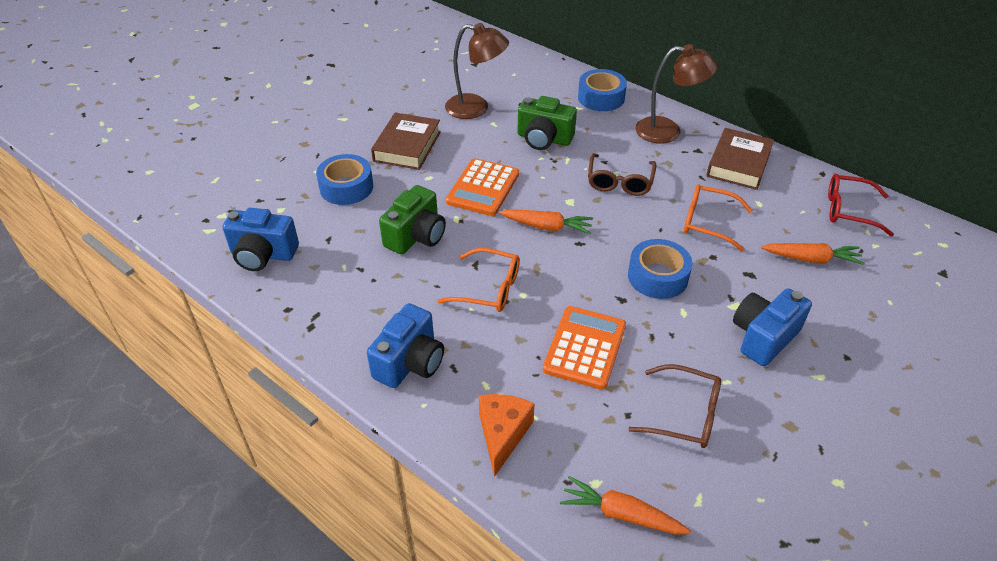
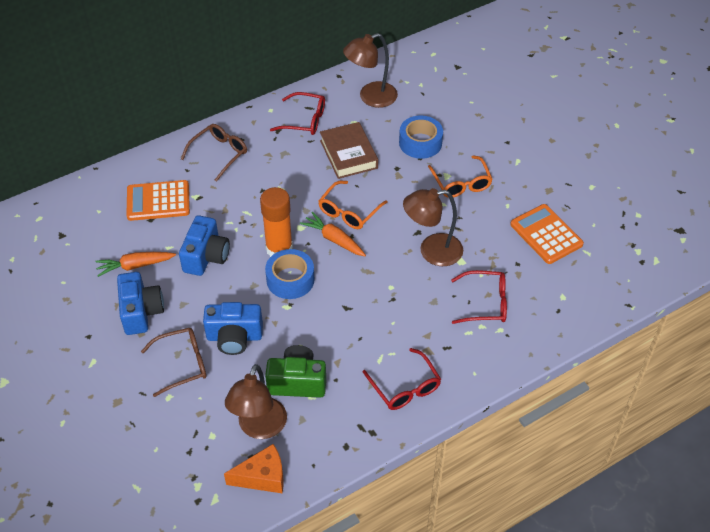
blue tape: 3 -> 2
brown book: 2 -> 1
brown lamp: 2 -> 3
green camera: 2 -> 1
orange carrot: 3 -> 2
orange glue stick: 0 -> 1
red glasses: 1 -> 3

